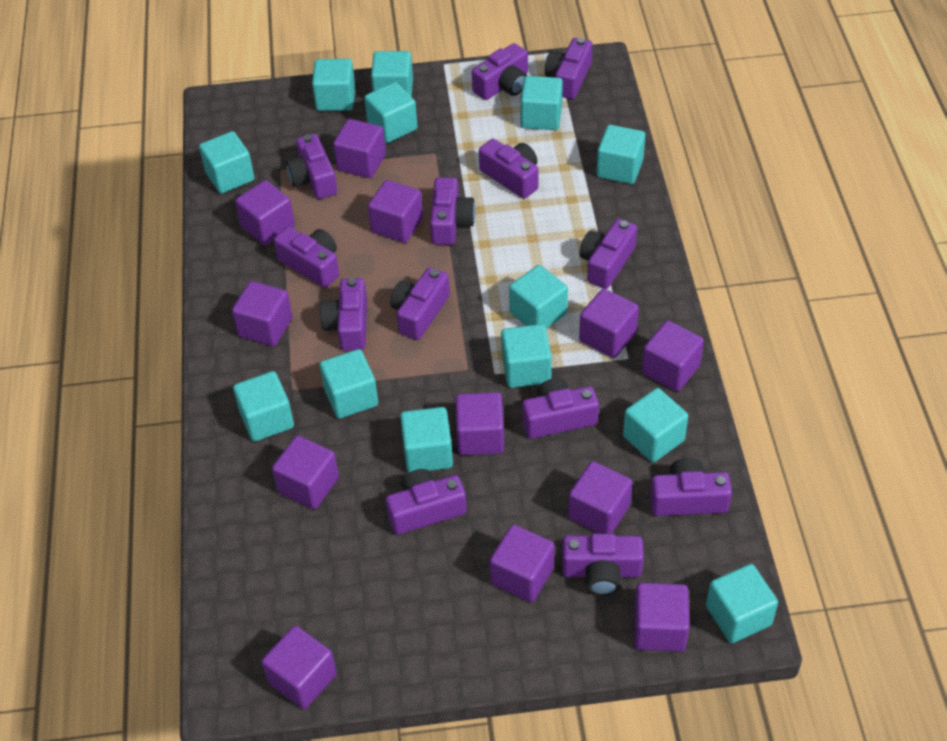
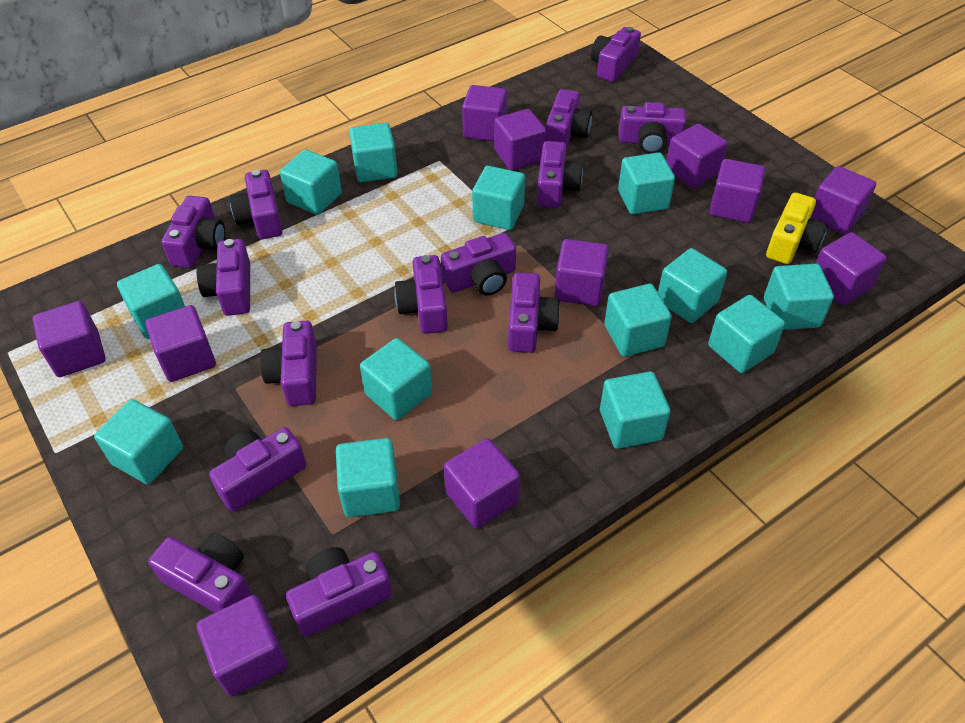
purple camera: 13 -> 14
purple cube: 12 -> 11
yellow camera: 0 -> 1

